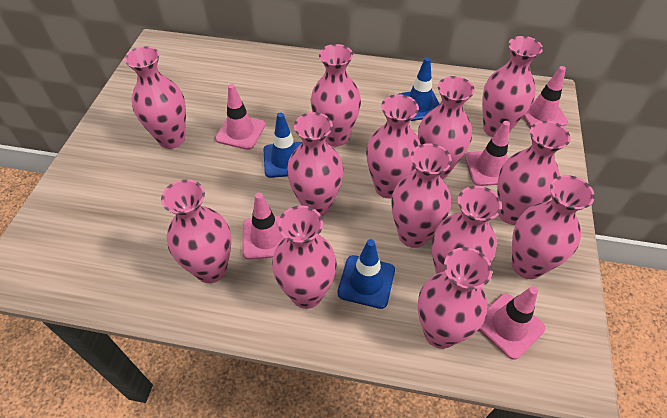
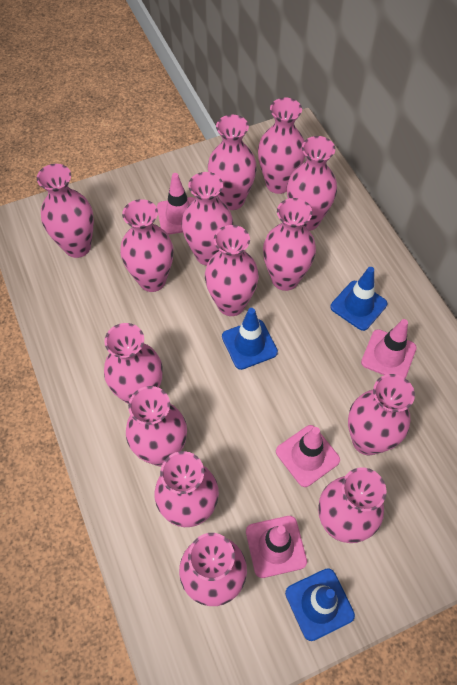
pink traffic cone: 5 -> 4
pink vase: 13 -> 14

